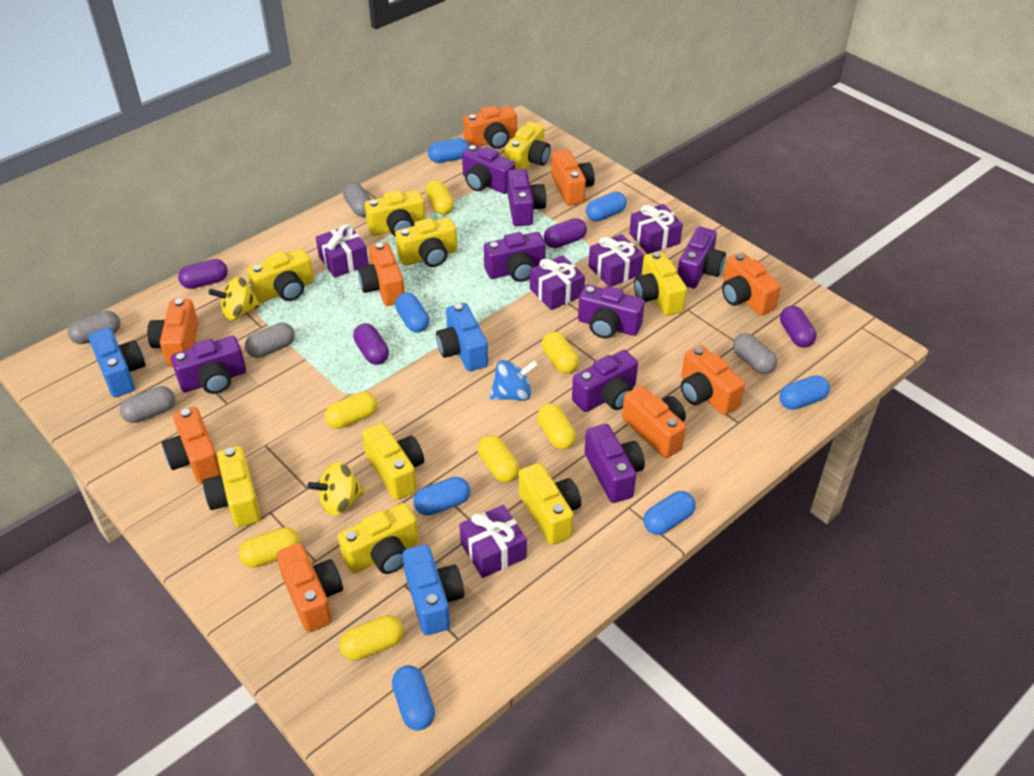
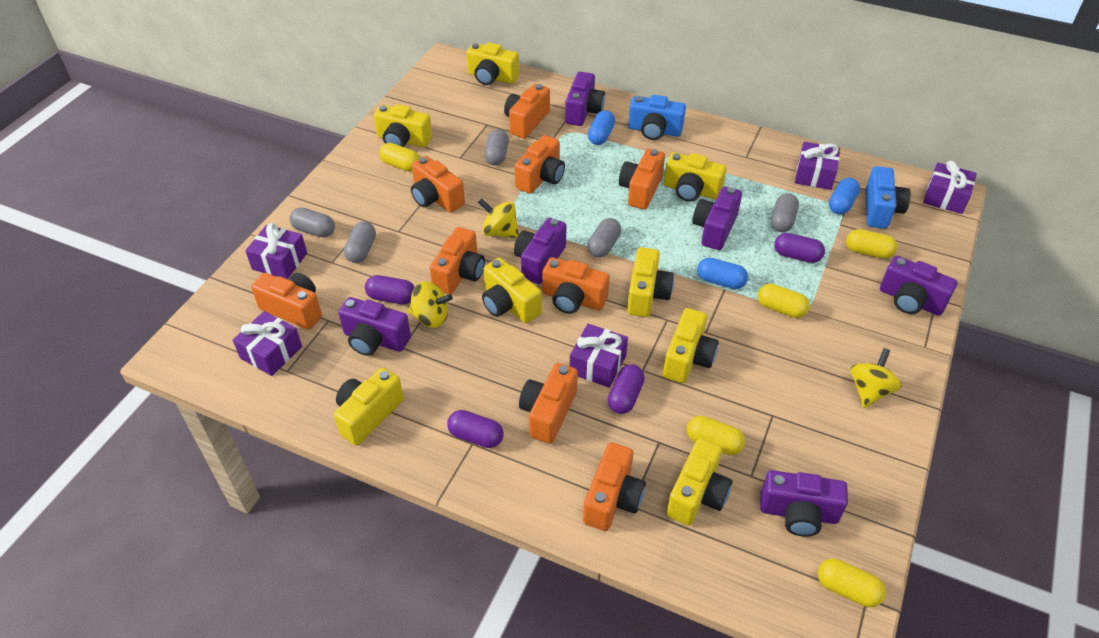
blue camera: 3 -> 2
blue capsule: 7 -> 3
blue spinning top: 1 -> 0
purple camera: 8 -> 6
yellow camera: 9 -> 8
yellow capsule: 7 -> 5
yellow spinning top: 2 -> 3

